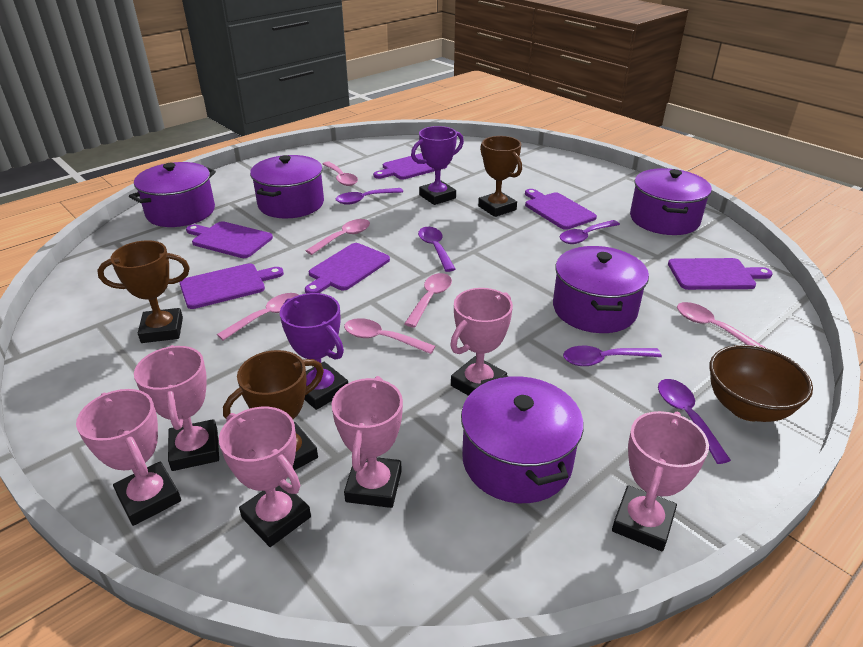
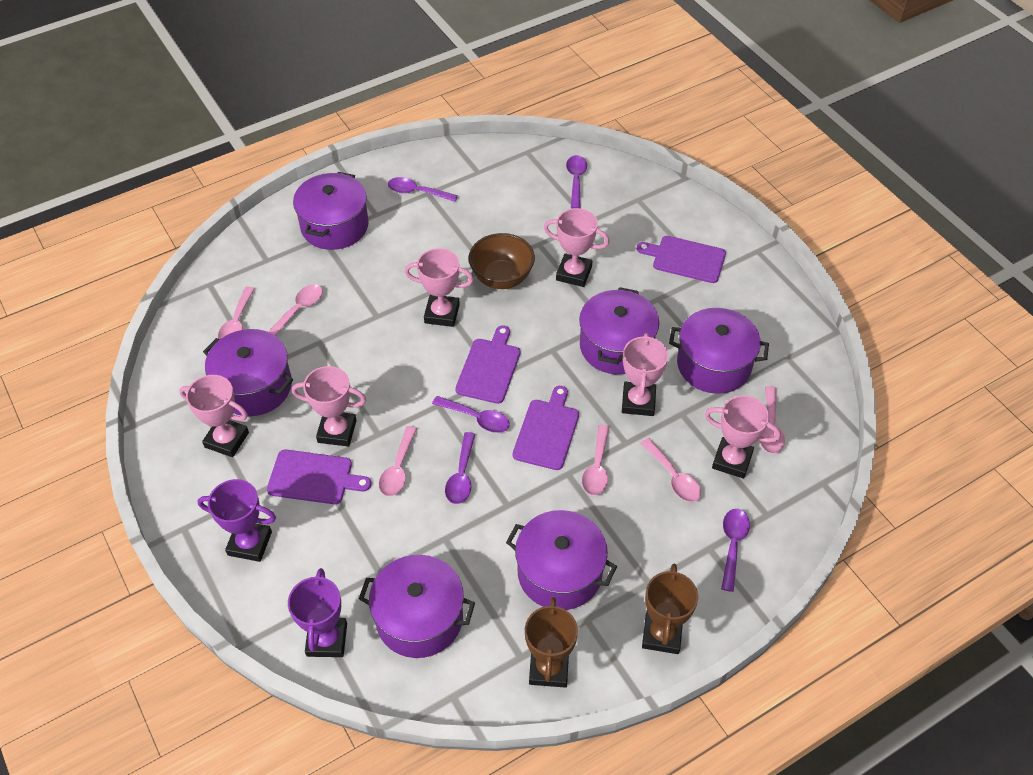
brown trophy: 3 -> 2
purple cutting board: 6 -> 4
purple pot: 5 -> 6

